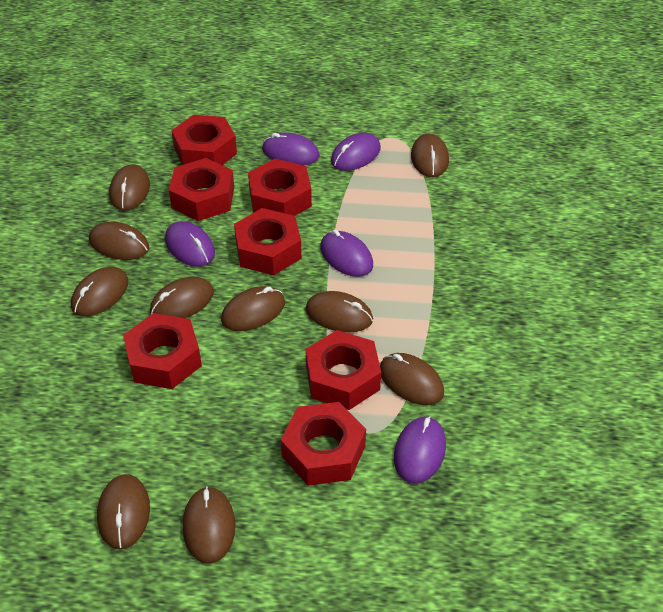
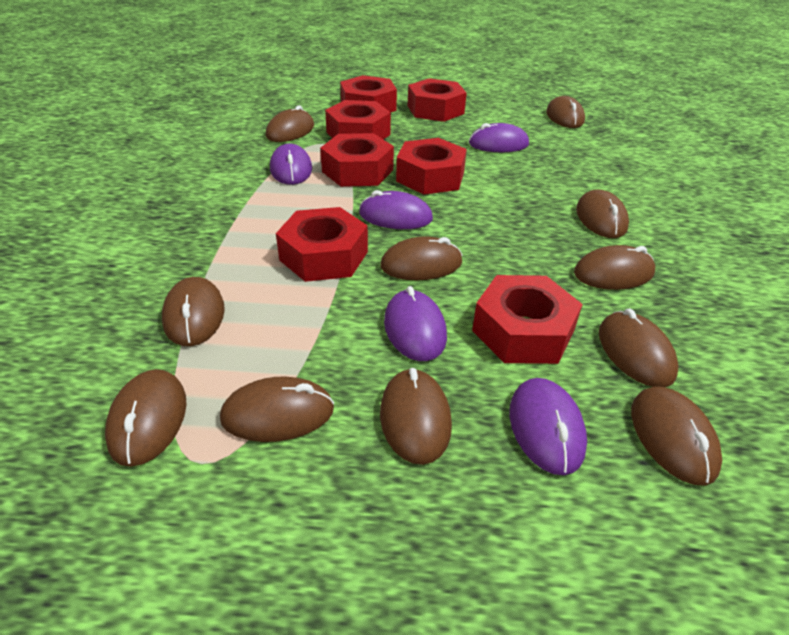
brown mouse: 10 -> 11

